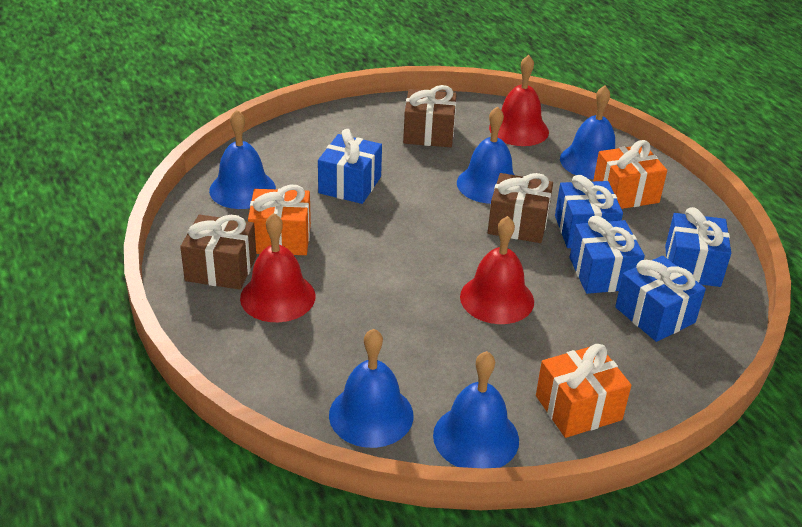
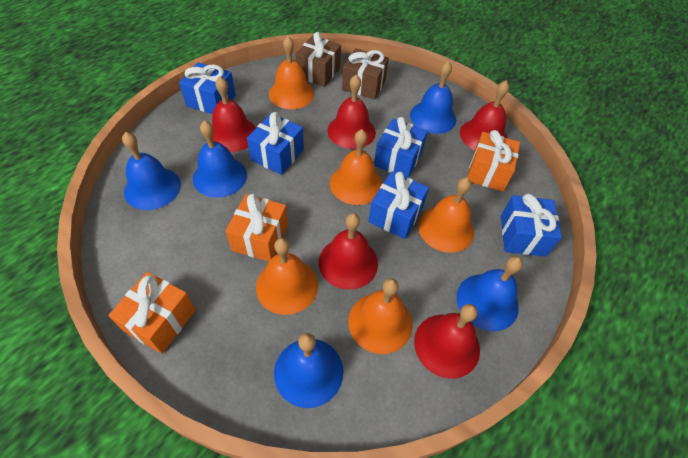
brown gift: 3 -> 2
orange bell: 0 -> 5
red bell: 3 -> 5

